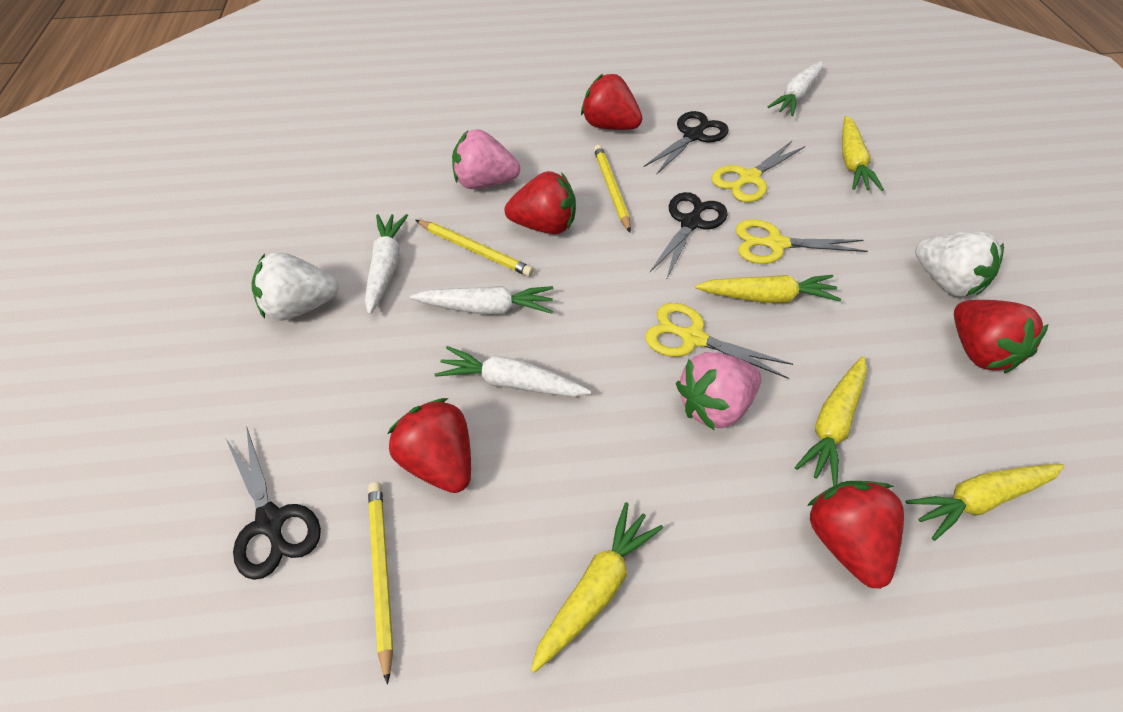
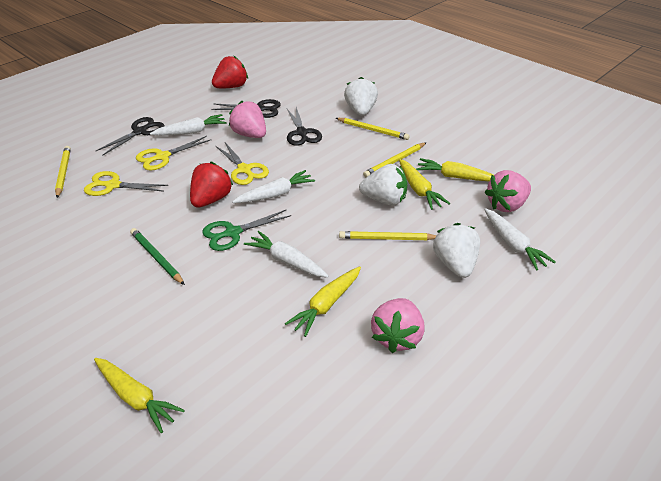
green pencil: 0 -> 1
green scissors: 0 -> 1
pink strawberry: 2 -> 3
red strawberry: 5 -> 2
white strawberry: 2 -> 3
yellow carrot: 5 -> 4
yellow pencil: 3 -> 4

